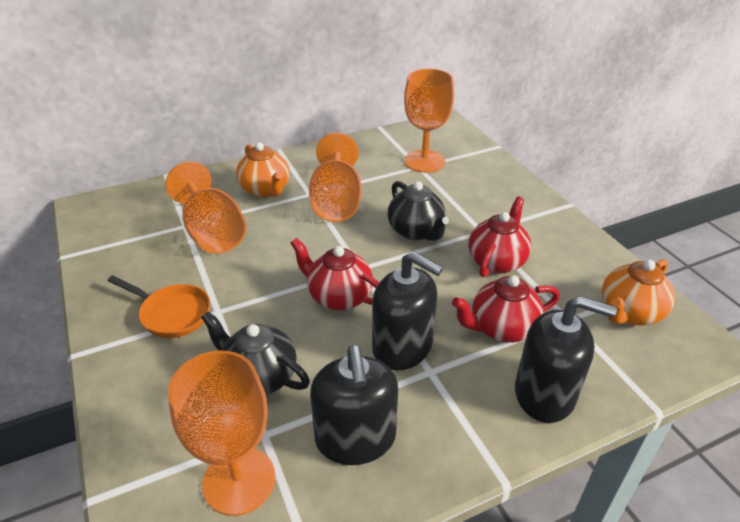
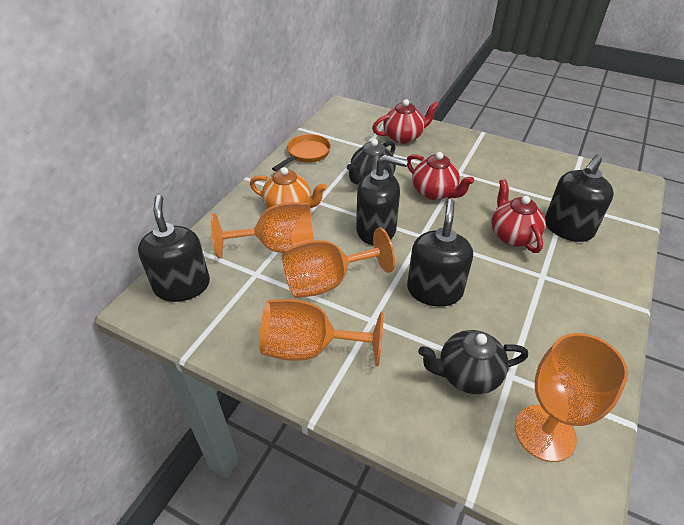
black soap dispenser: 3 -> 4
orange teapot: 2 -> 1

